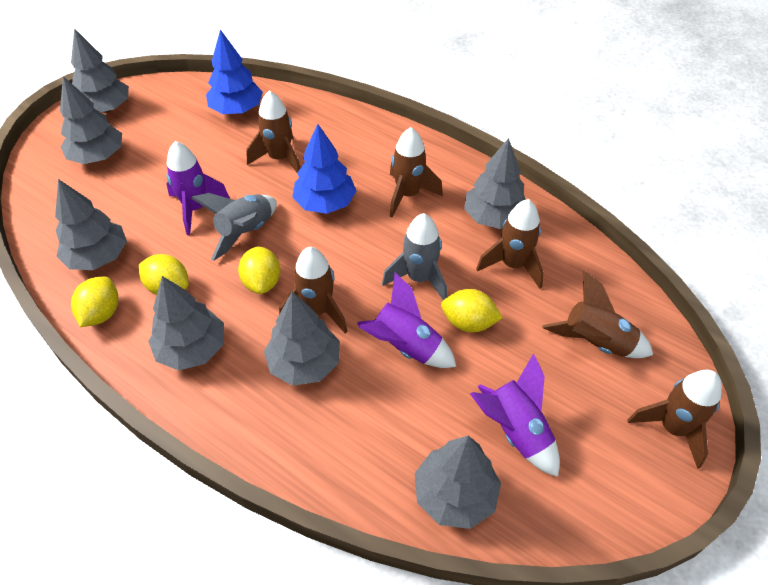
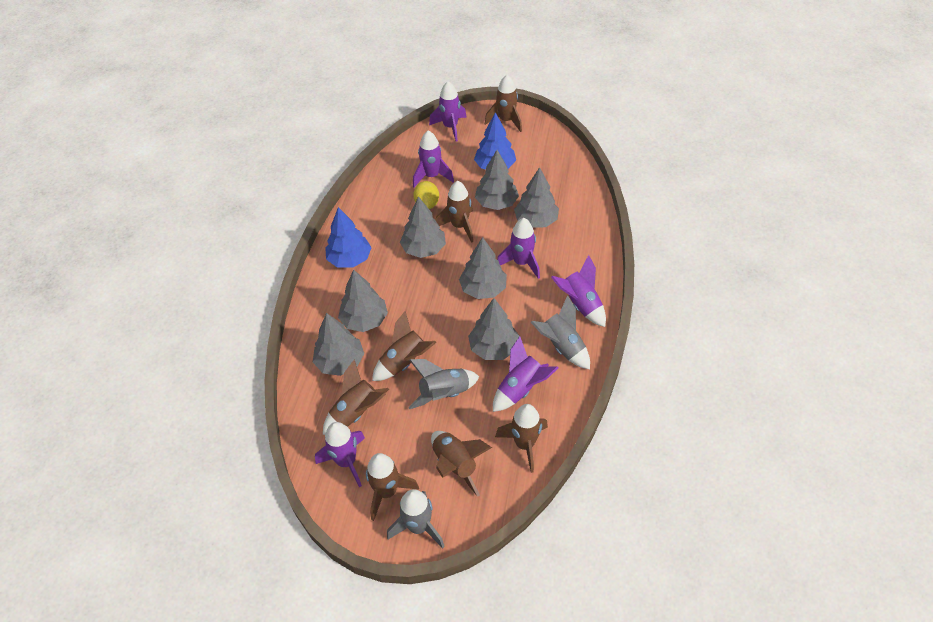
brown rocket: 6 -> 7
grey rocket: 2 -> 3
purple rocket: 3 -> 6
yellow lemon: 4 -> 1

